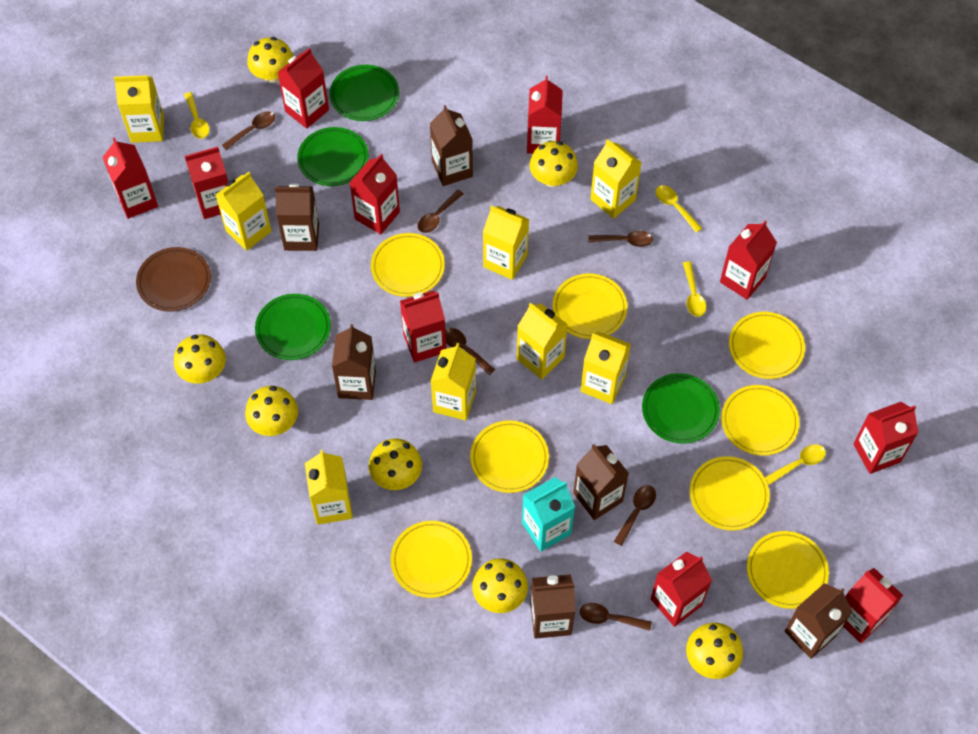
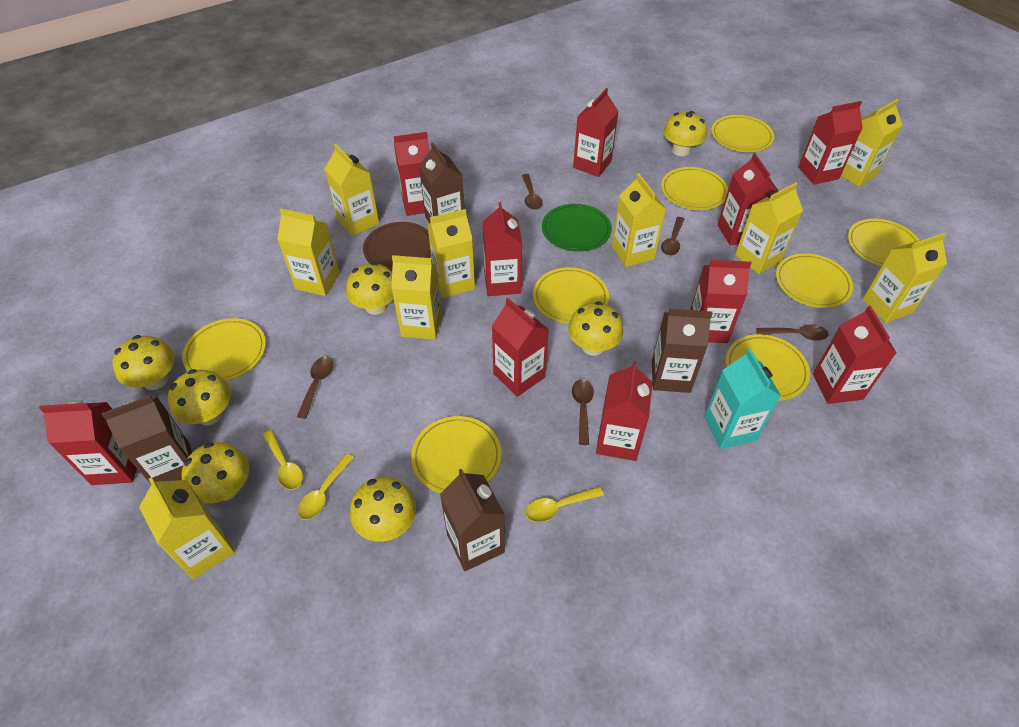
brown carton: 6 -> 4
brown spoon: 6 -> 5
green plate: 4 -> 1
yellow carton: 8 -> 9
yellow spoon: 4 -> 3

